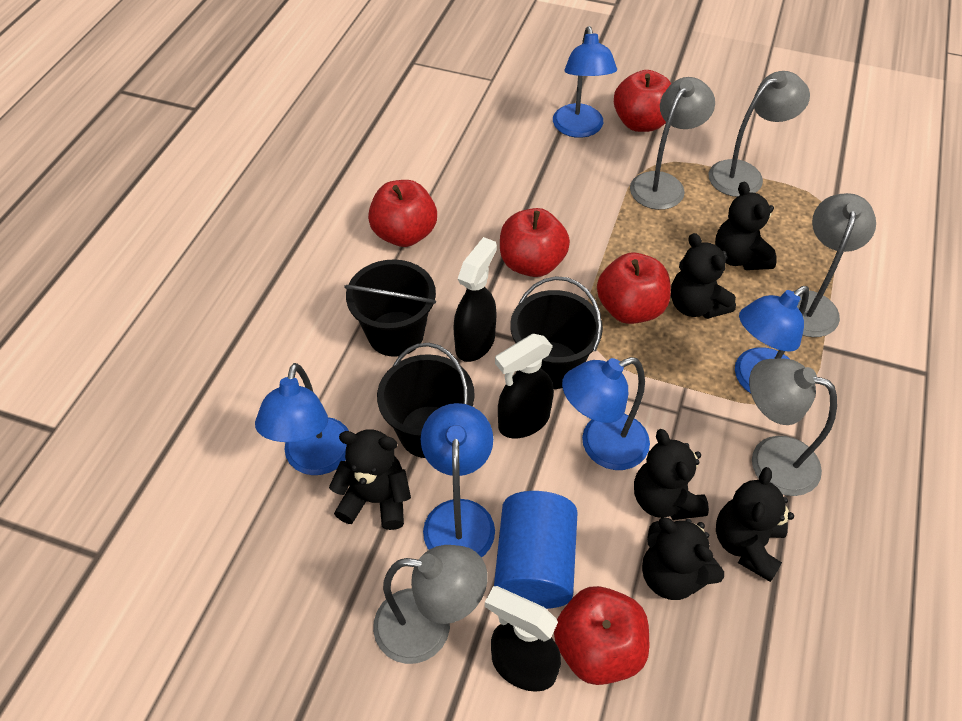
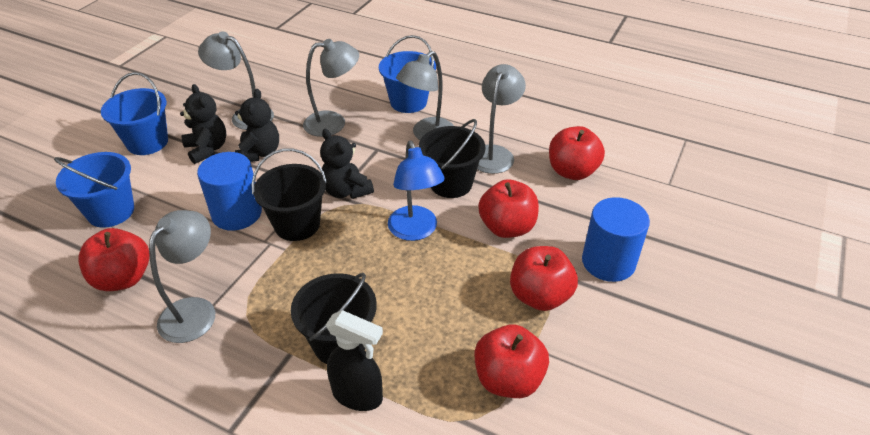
black spray bottle: 3 -> 1
black teddy bear: 6 -> 3
blue bucket: 0 -> 3
blue cylinder: 1 -> 2
blue lamp: 5 -> 1

